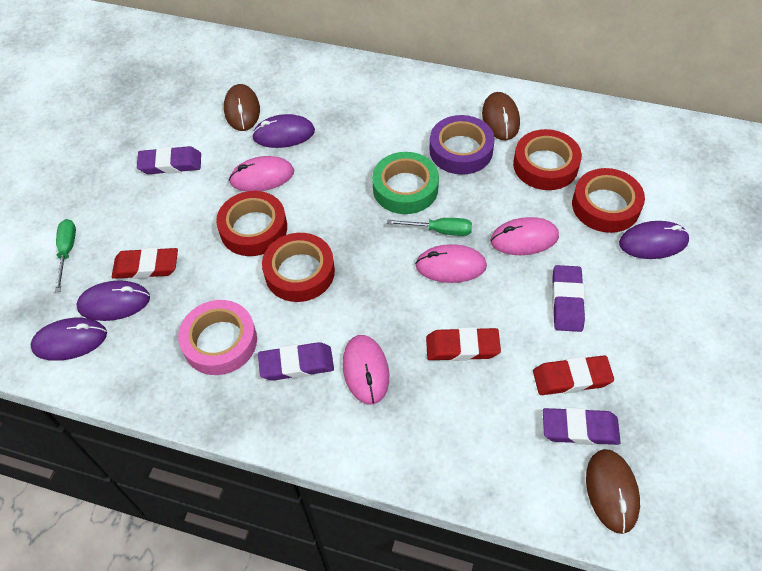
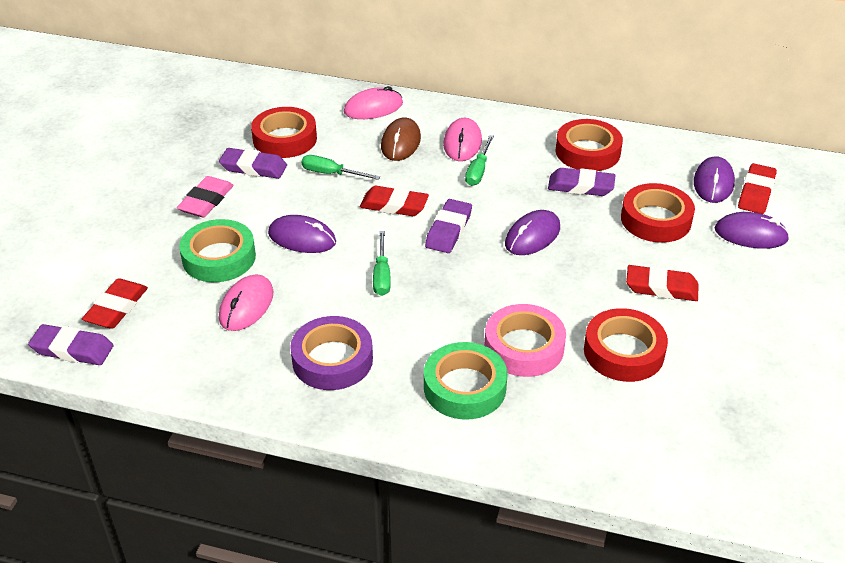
brown mouse: 3 -> 1
green screwdriver: 2 -> 3
green tape: 1 -> 2
pink eraser: 0 -> 1
pink mouse: 4 -> 3
red eraser: 3 -> 4

